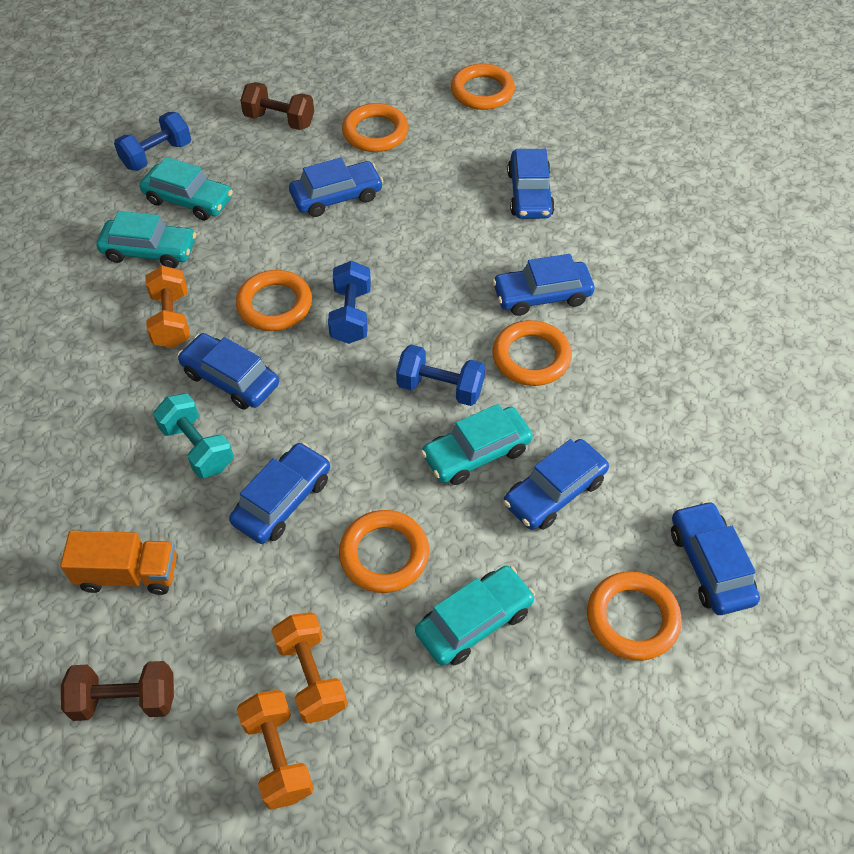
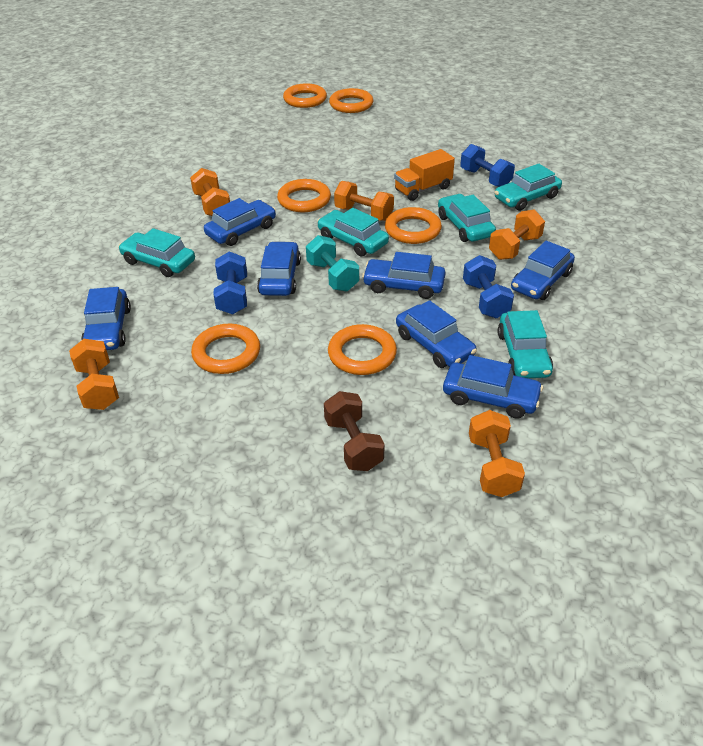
brown dumbbell: 2 -> 1
orange dumbbell: 3 -> 5
turquoise car: 4 -> 5

